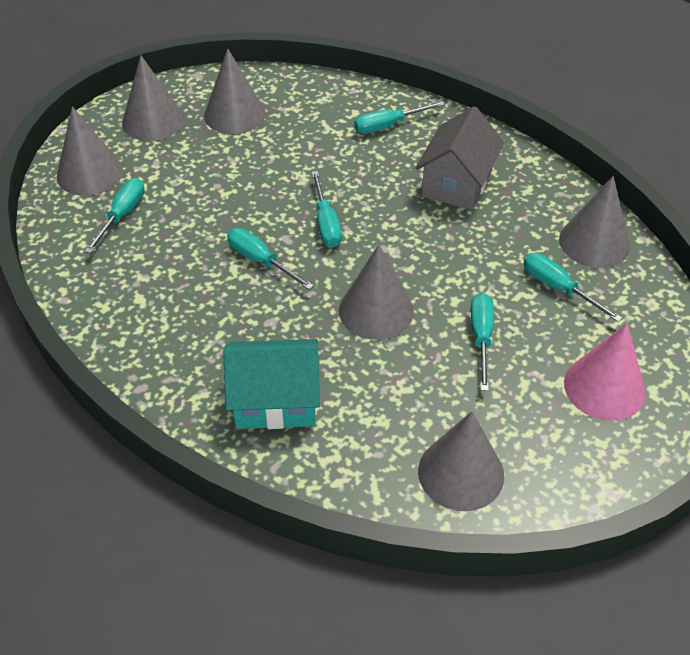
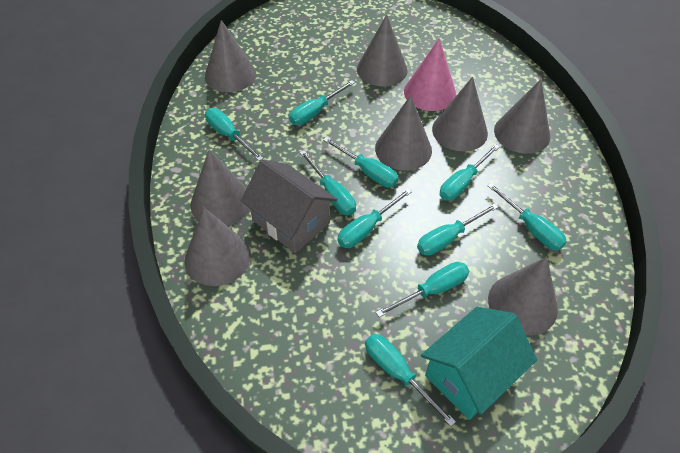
grey cone: 6 -> 8
turquoise screwdriver: 6 -> 10

